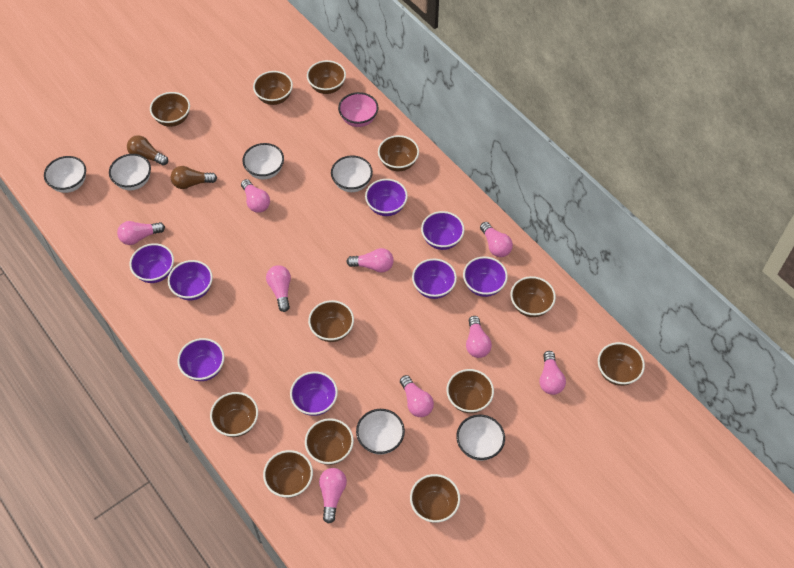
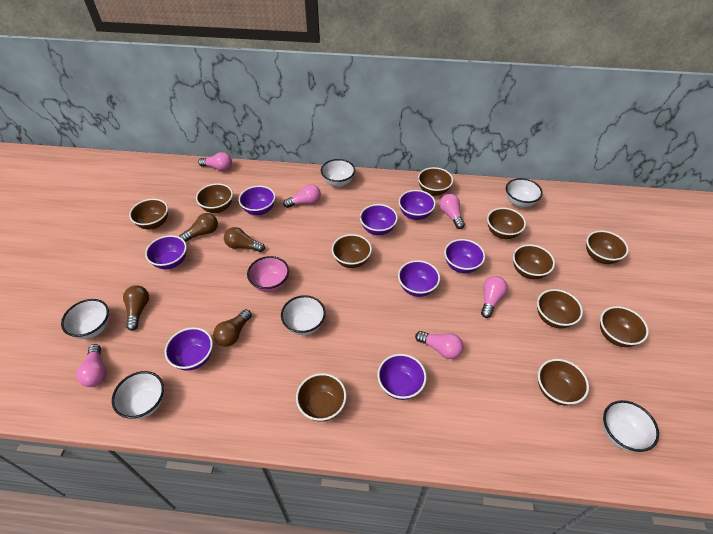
brown bowl: 12 -> 11
brown light bulb: 2 -> 4
pink light bulb: 9 -> 6

